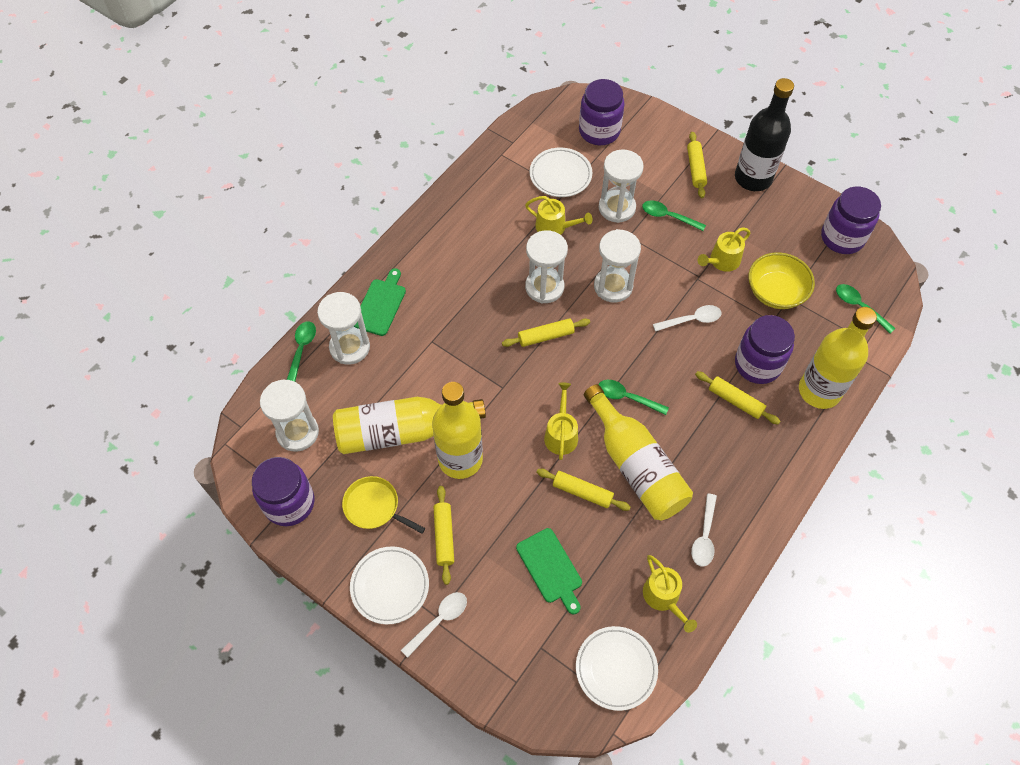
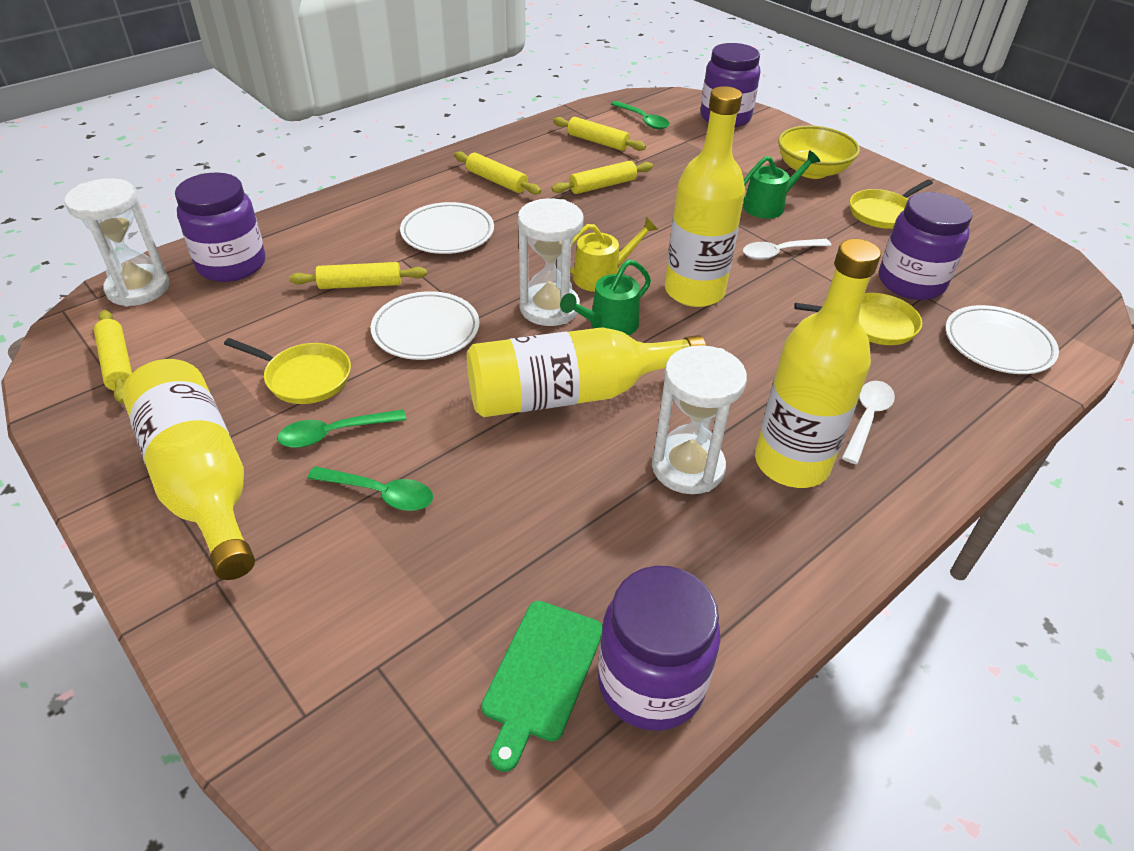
black bottle: 1 -> 0
green cutting board: 2 -> 1
green spoon: 4 -> 3
green watering can: 0 -> 2
white hourglass: 5 -> 3
white spoon: 3 -> 2
yellow pan: 1 -> 3
yellow watering can: 4 -> 1

